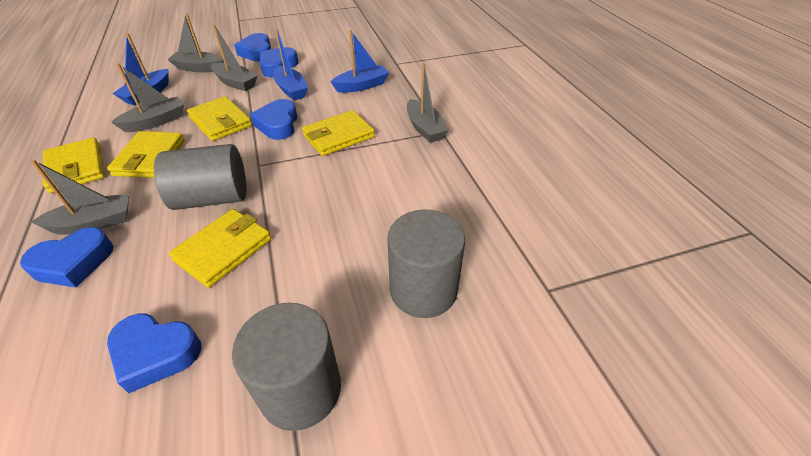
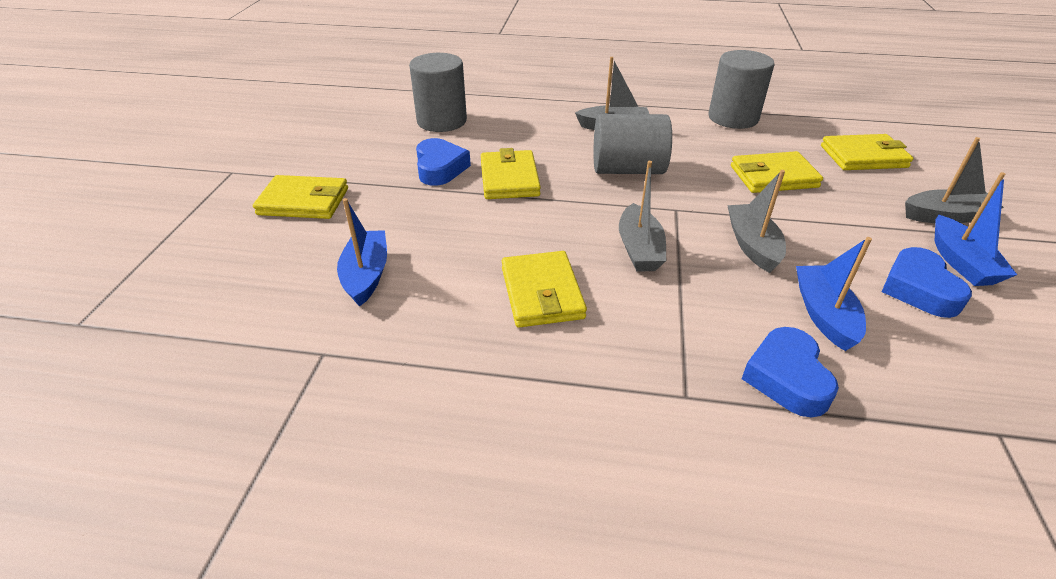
blue heart: 5 -> 3
grey boat: 5 -> 4

